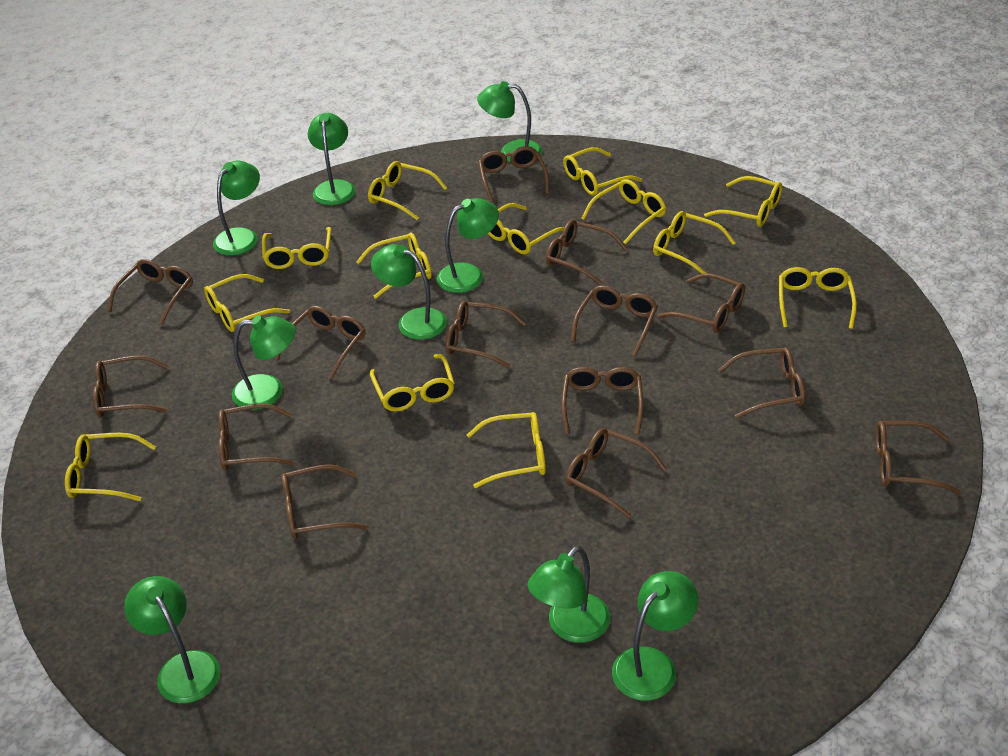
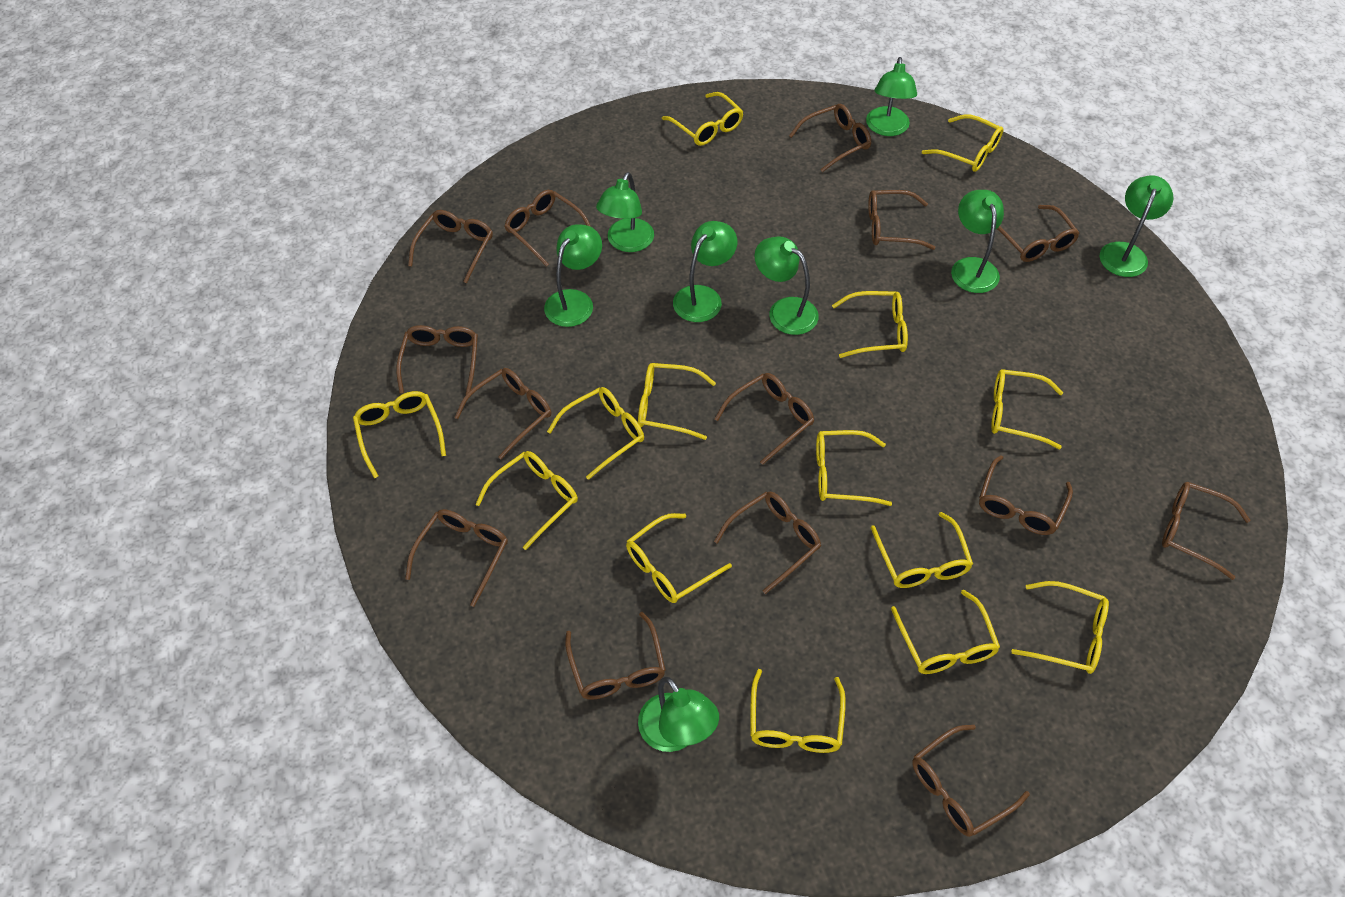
green lamp: 9 -> 8
yellow glasses: 13 -> 14

